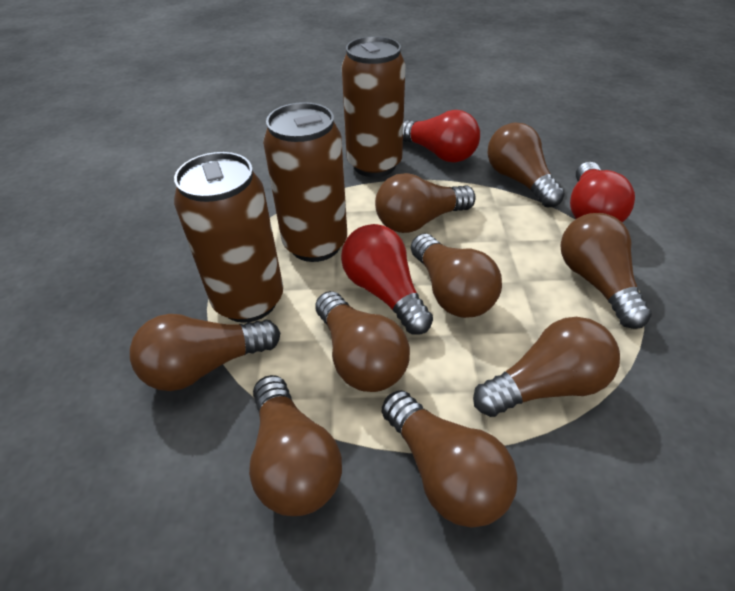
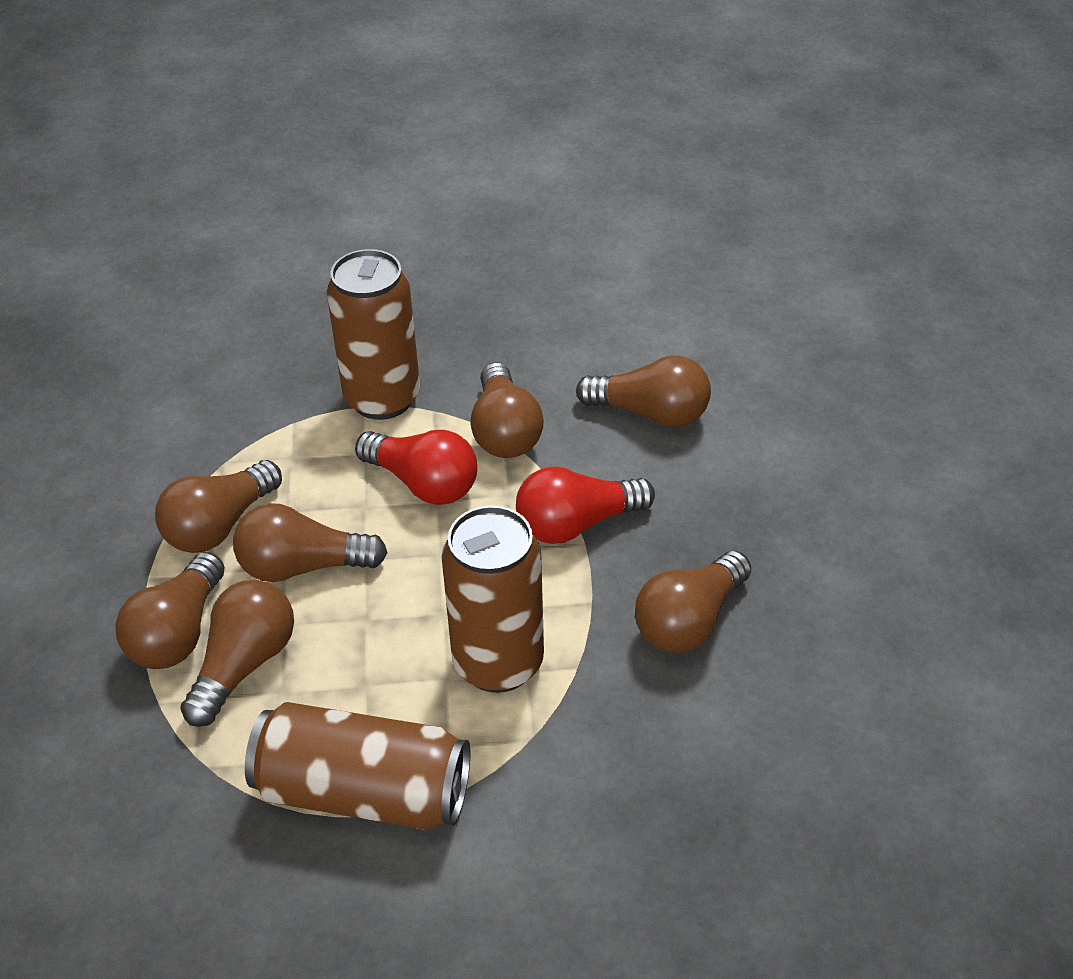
brown light bulb: 9 -> 7
red light bulb: 3 -> 2

